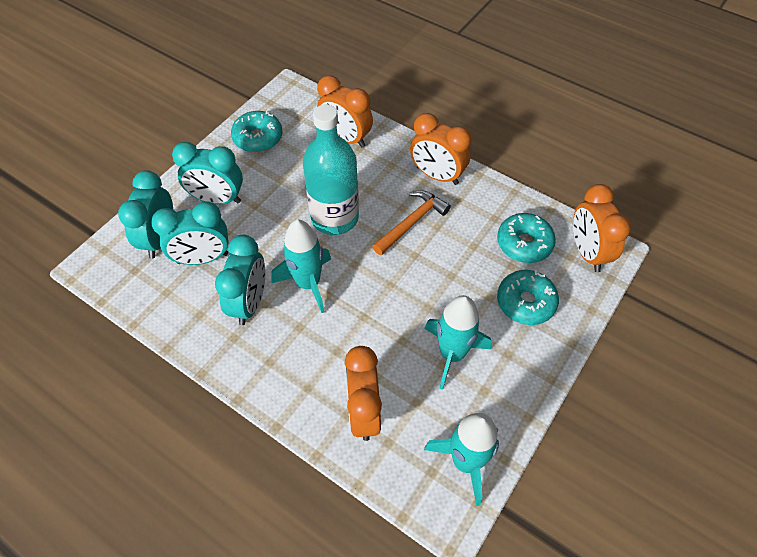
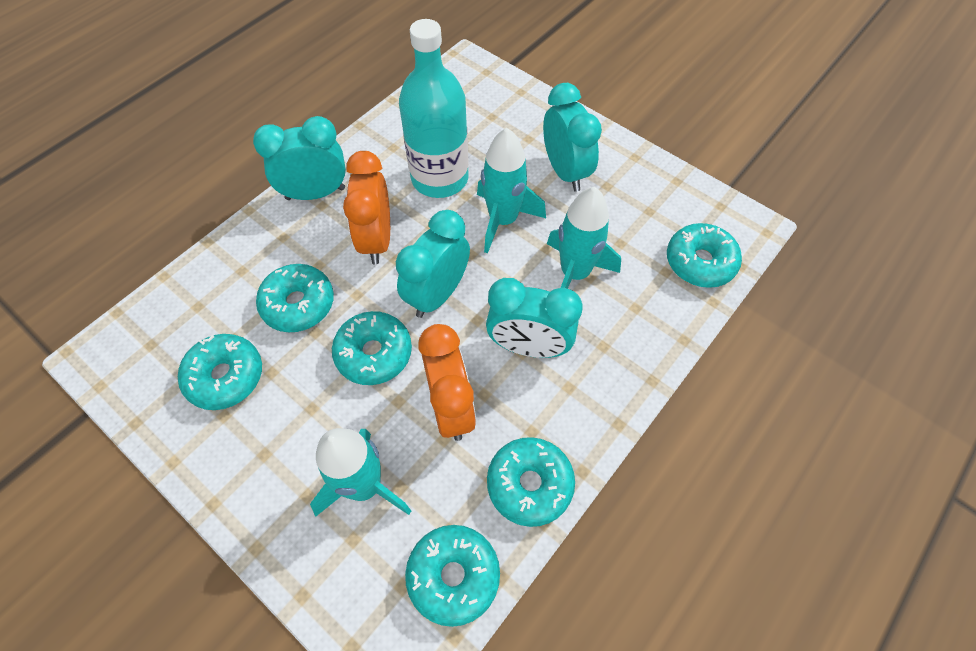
orange clock: 4 -> 2
orange hammer: 1 -> 0
turquoise donut: 3 -> 6

